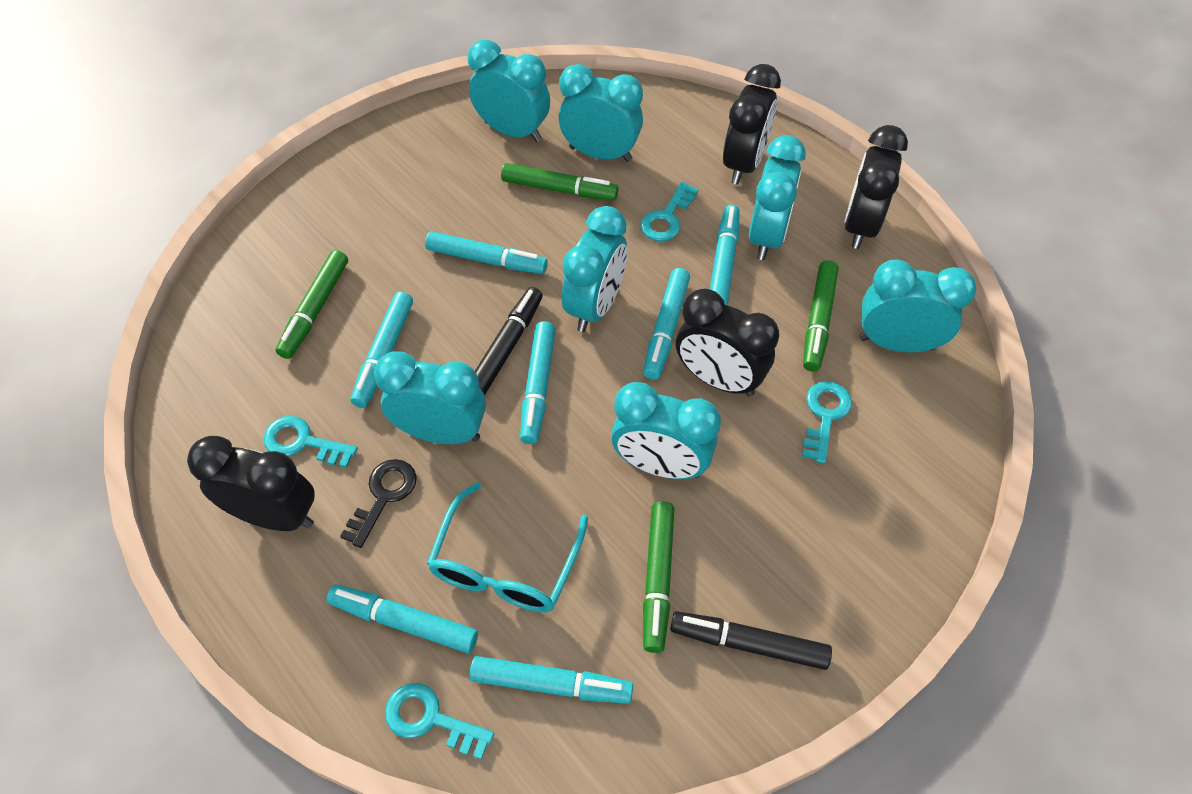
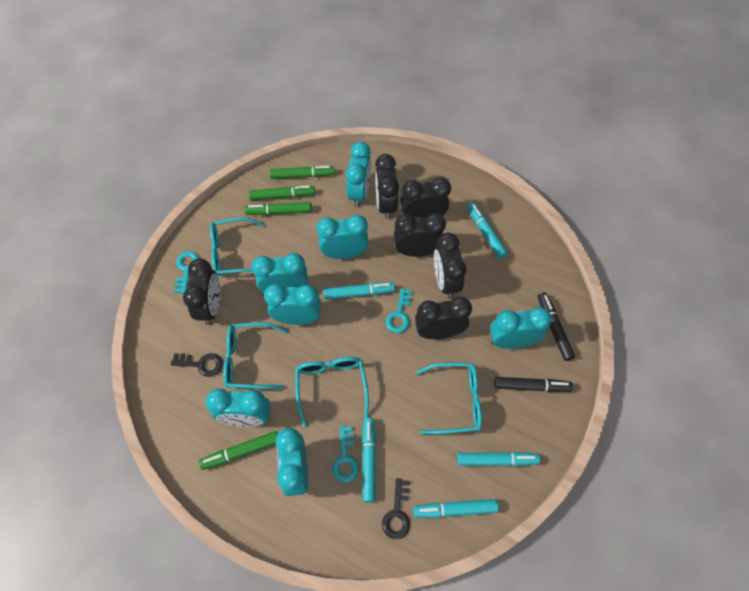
black clock: 4 -> 6
black key: 1 -> 2
turquoise glasses: 1 -> 4
turquoise key: 4 -> 3
turquoise marker: 7 -> 5

